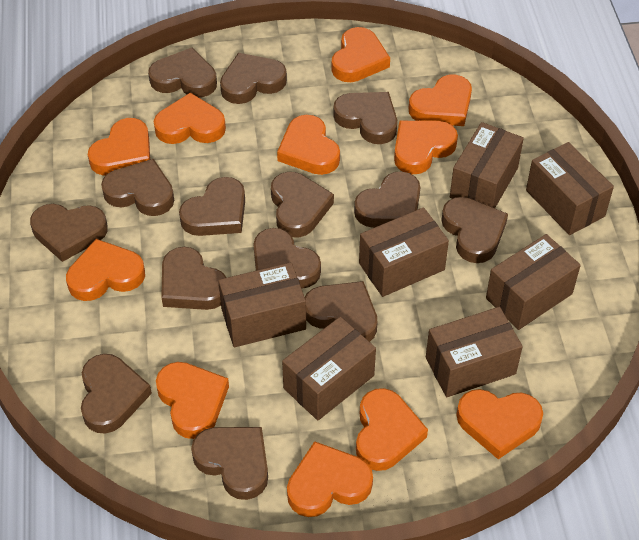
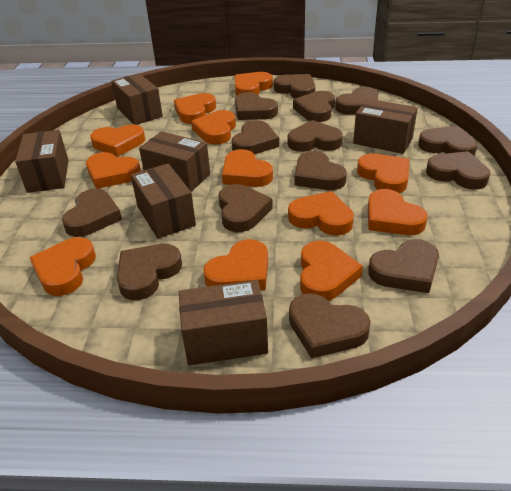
brown box: 7 -> 6
orange heart: 11 -> 12

